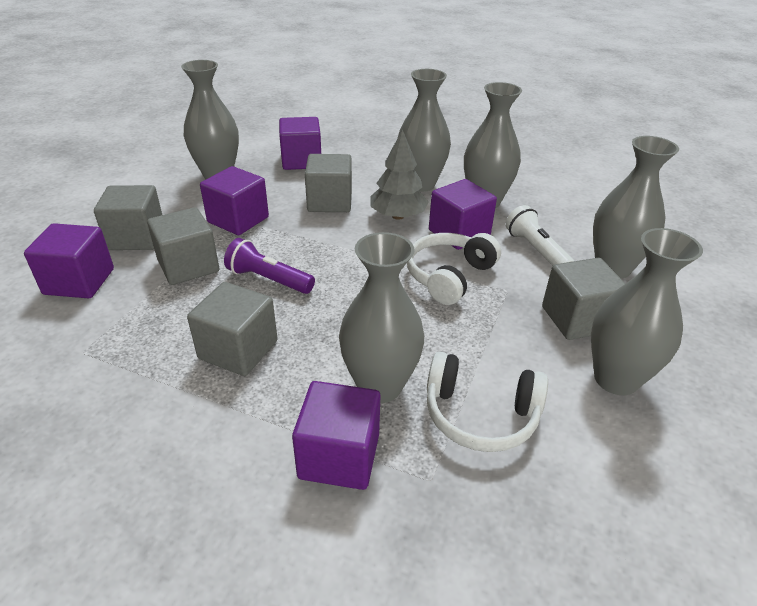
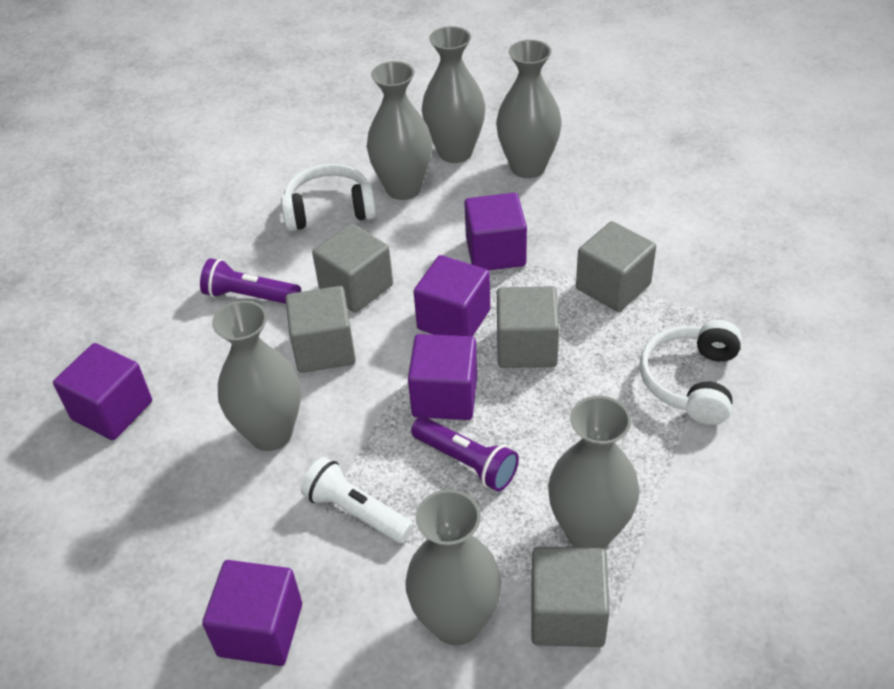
grey tree: 1 -> 0
purple flashlight: 1 -> 2

